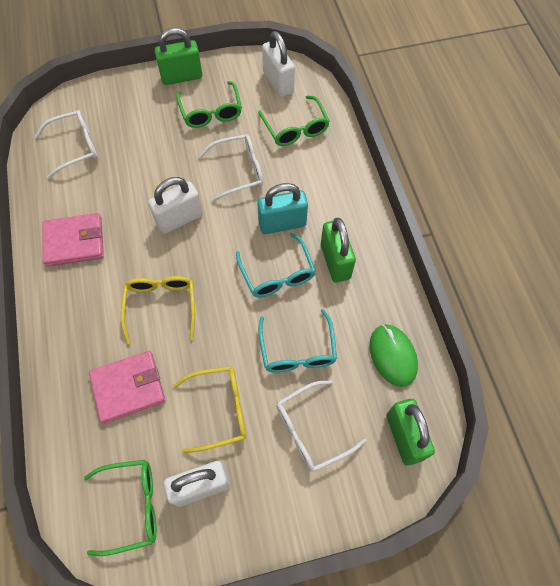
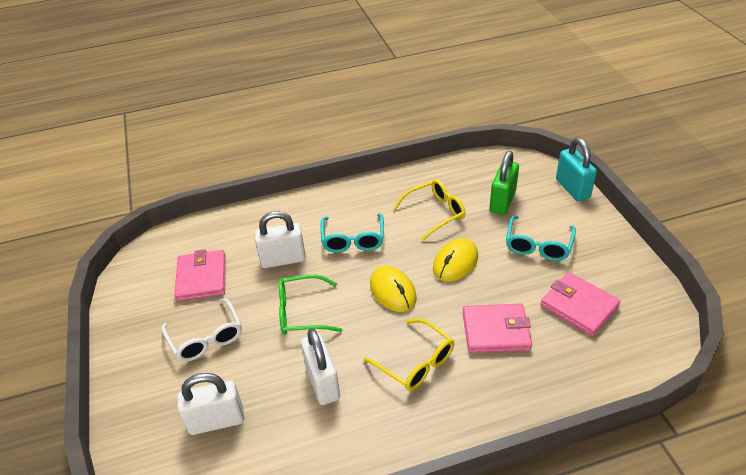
green glasses: 3 -> 1
green mouse: 1 -> 0
green padlock: 3 -> 1
pink wallet: 2 -> 3
white glasses: 3 -> 1
yellow mouse: 0 -> 2

